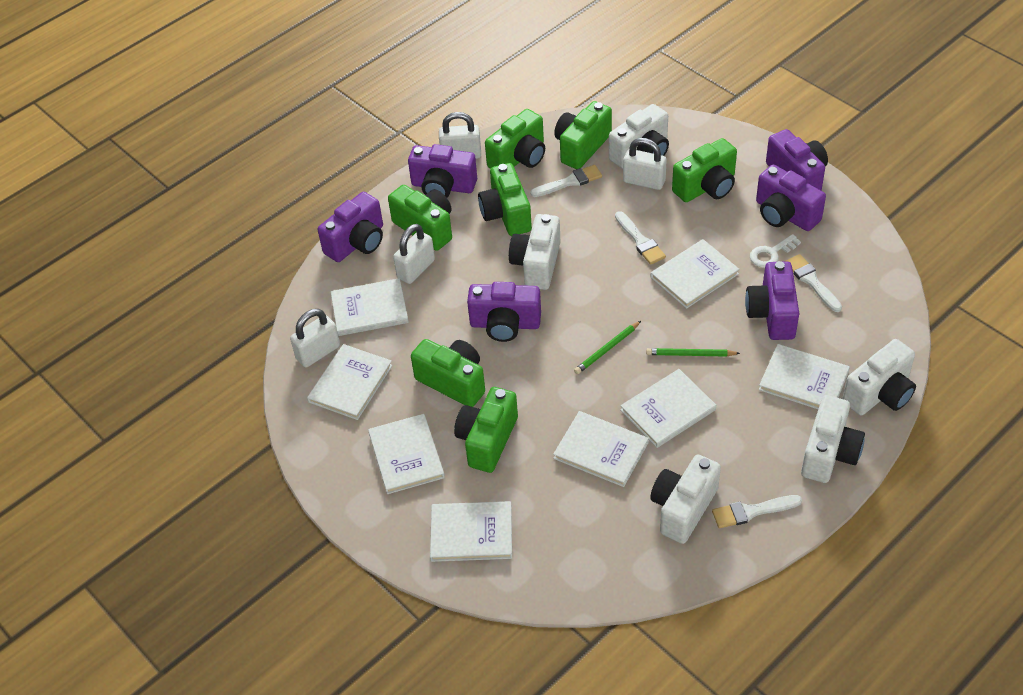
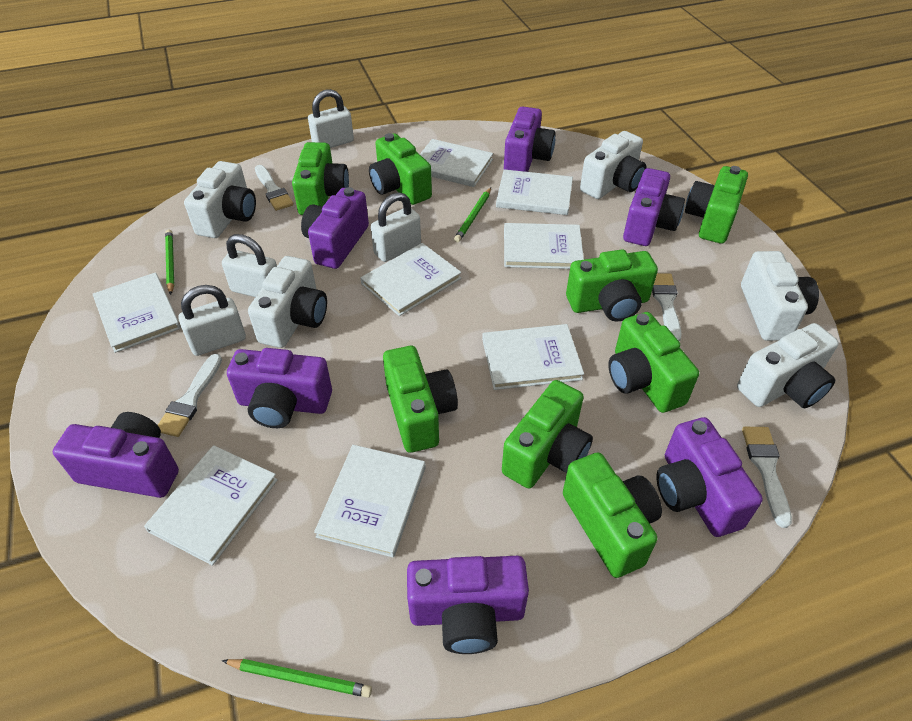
green camera: 7 -> 8
green pencil: 2 -> 3
purple camera: 6 -> 7
white key: 1 -> 0

